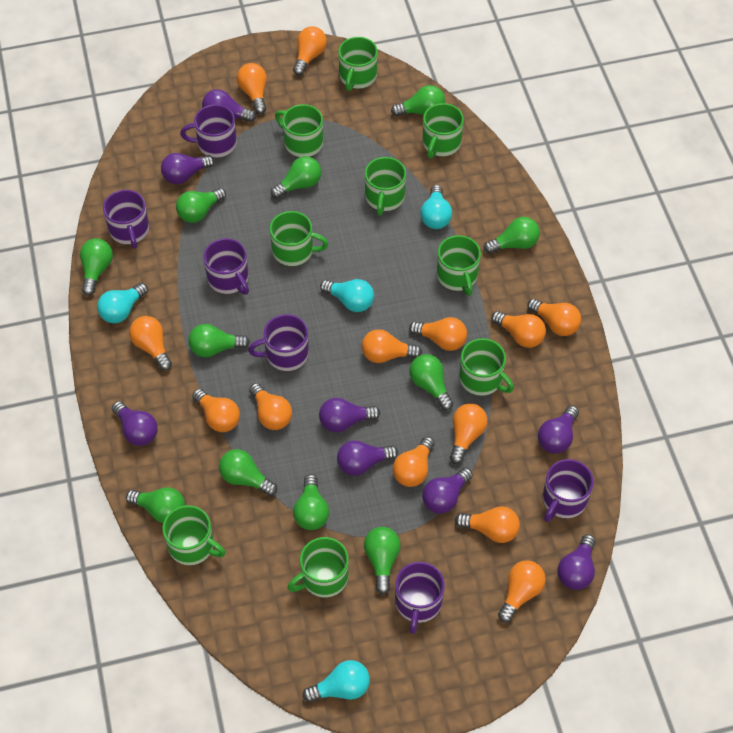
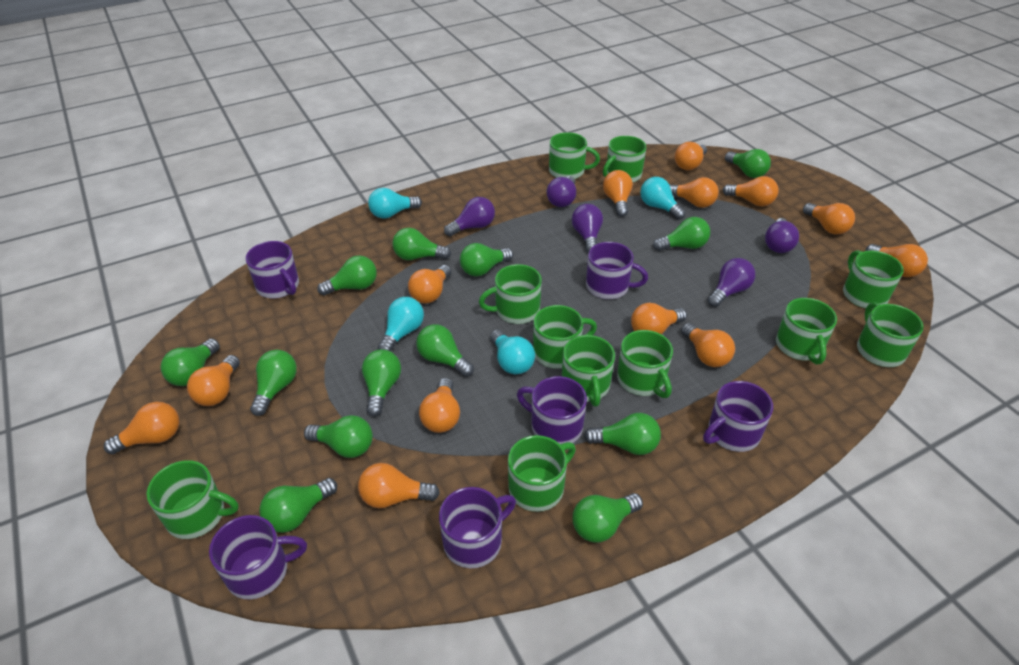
green light bulb: 11 -> 13
green mug: 9 -> 11
purple light bulb: 8 -> 5

